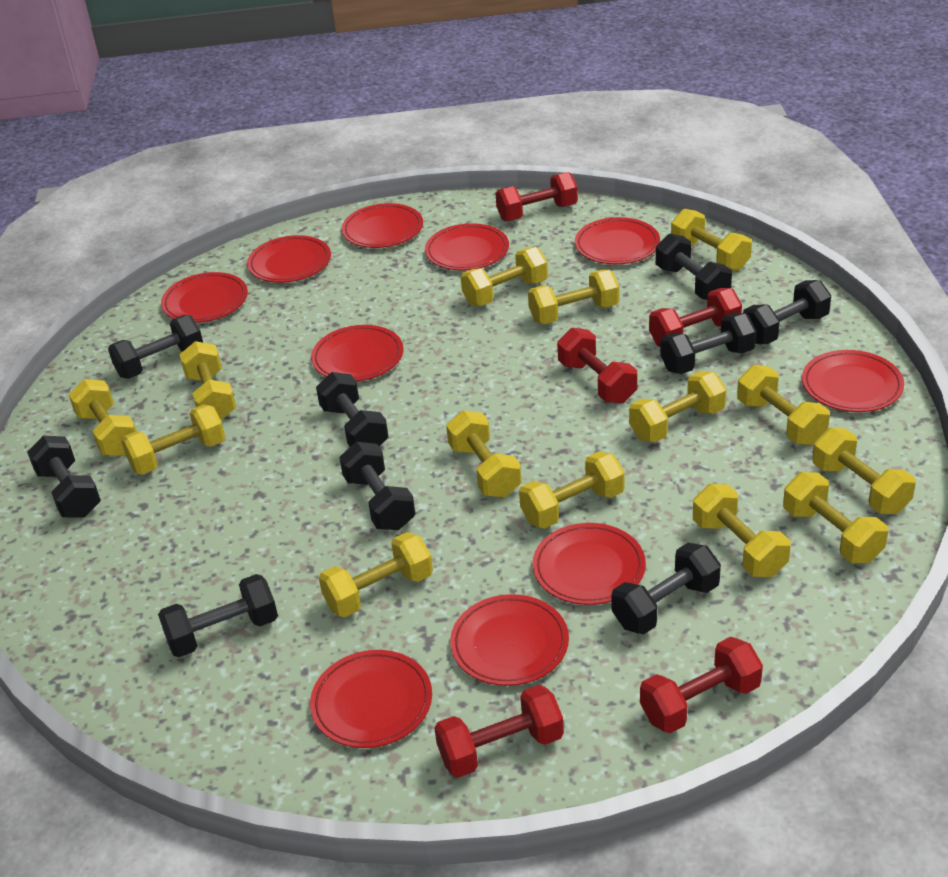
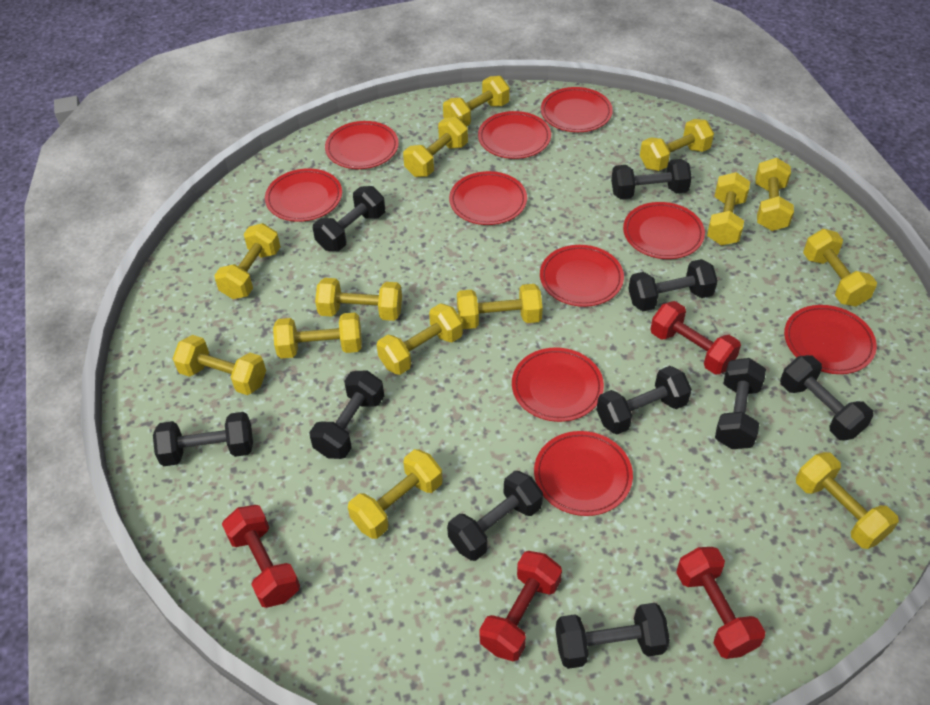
black dumbbell: 9 -> 10
red dumbbell: 5 -> 4

